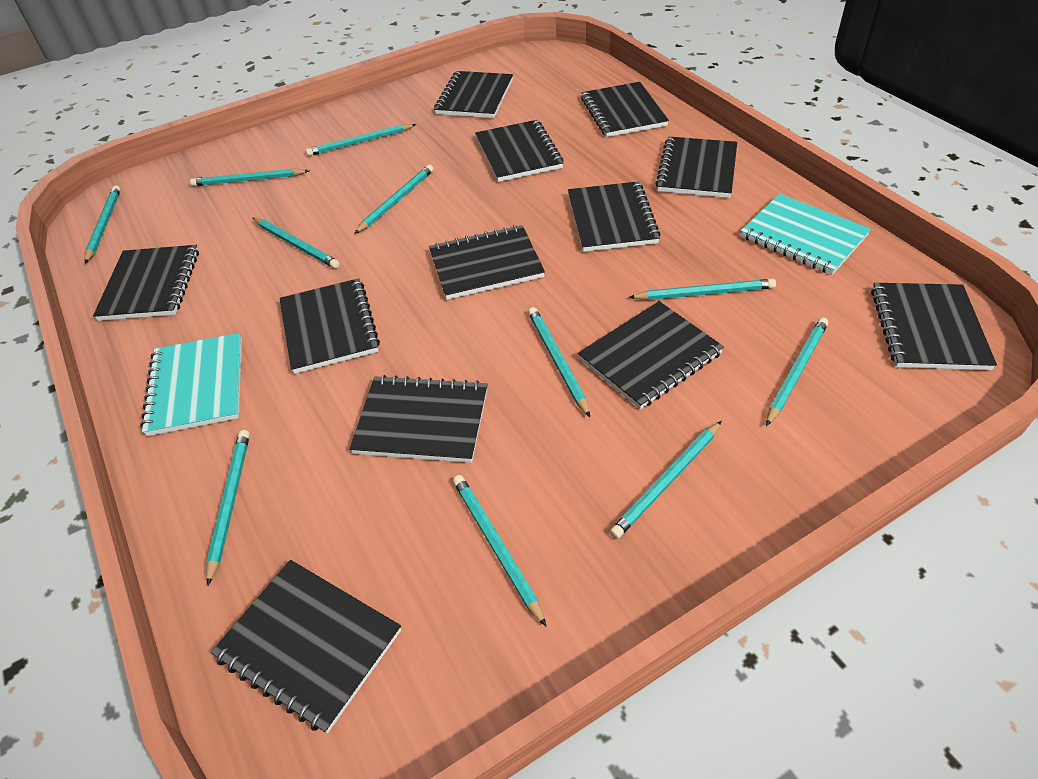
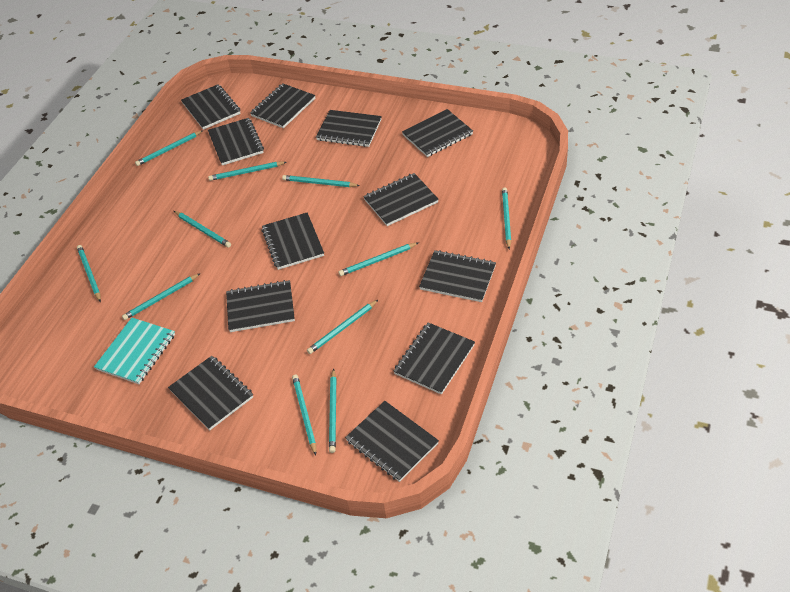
turquoise notebook: 2 -> 1

